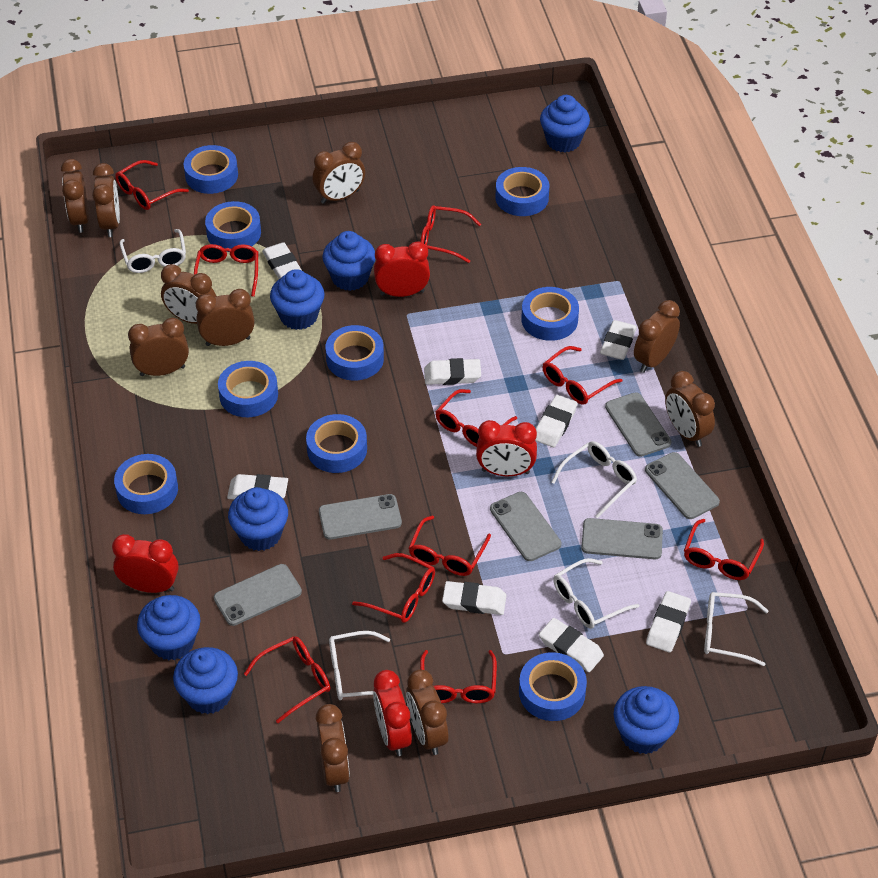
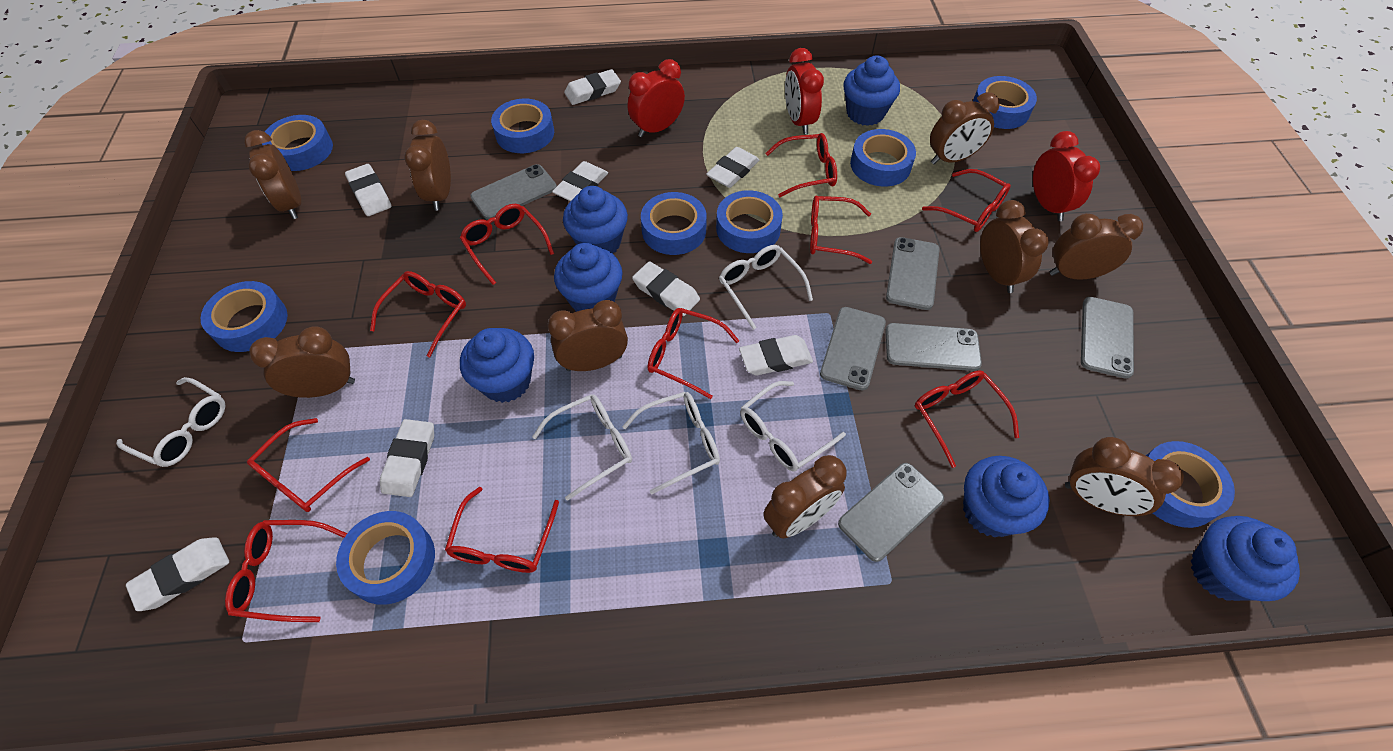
blue cupcake: 7 -> 6
brown clock: 10 -> 9
red clock: 4 -> 3

